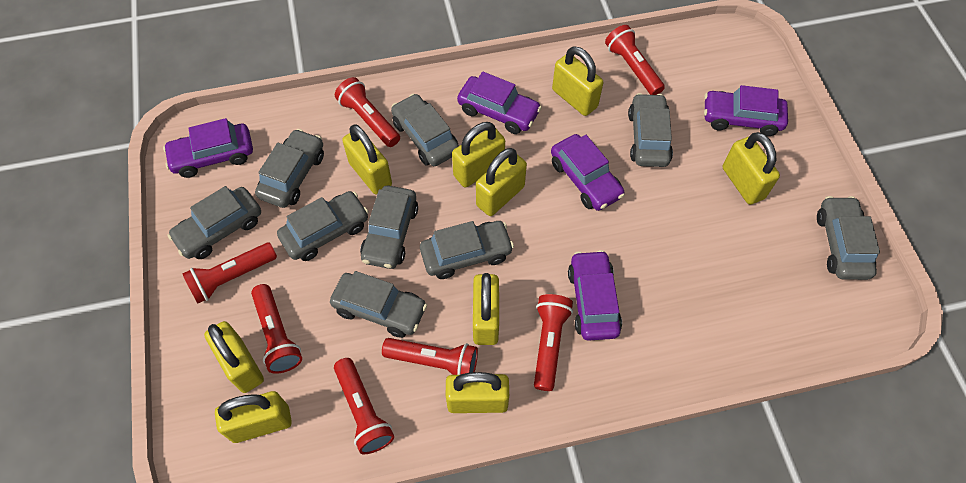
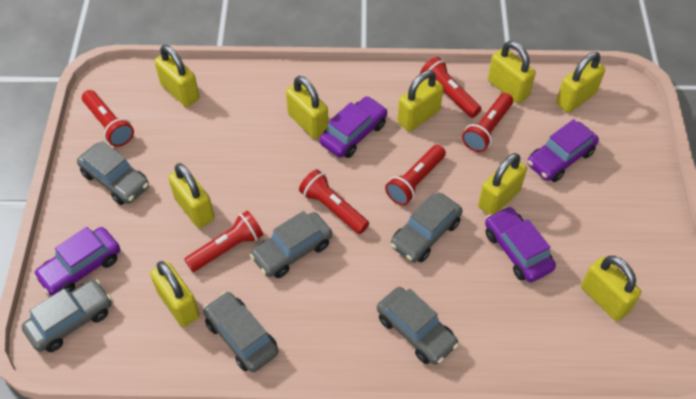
grey car: 9 -> 6
purple car: 5 -> 4
red flashlight: 7 -> 6

